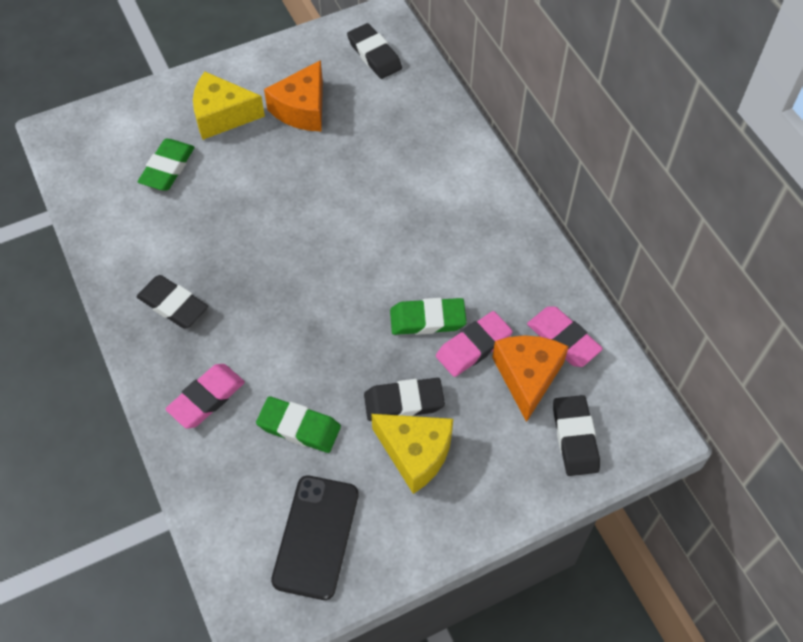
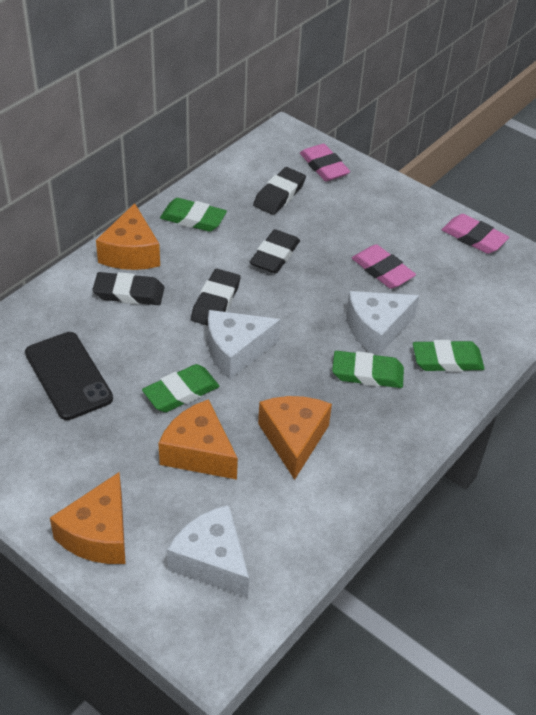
green eraser: 3 -> 4
orange cheese: 2 -> 4
white cheese: 0 -> 3
yellow cheese: 2 -> 0

